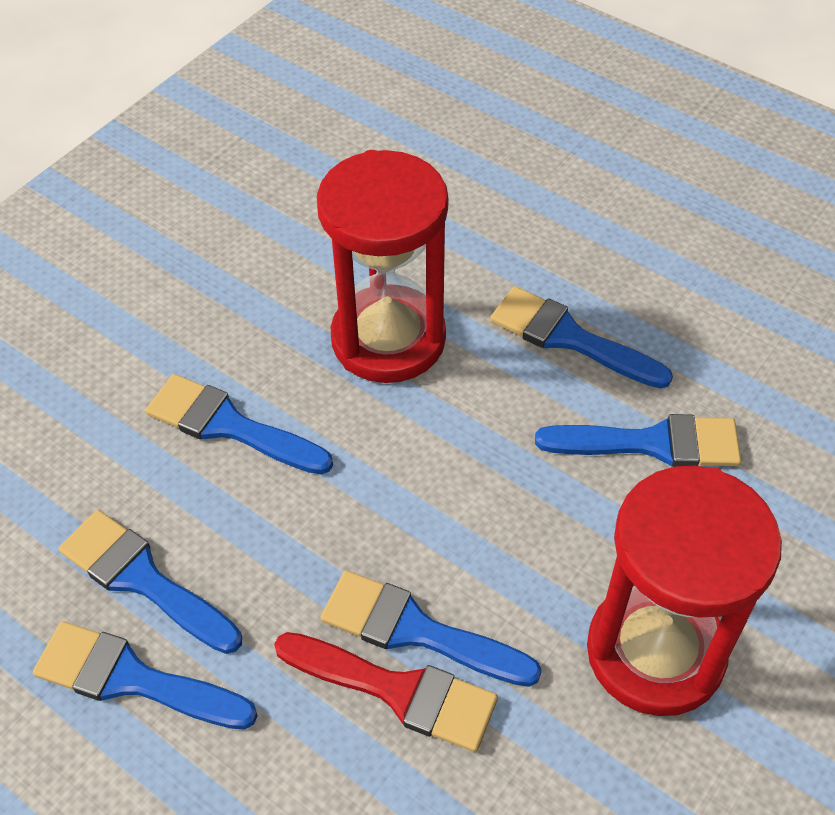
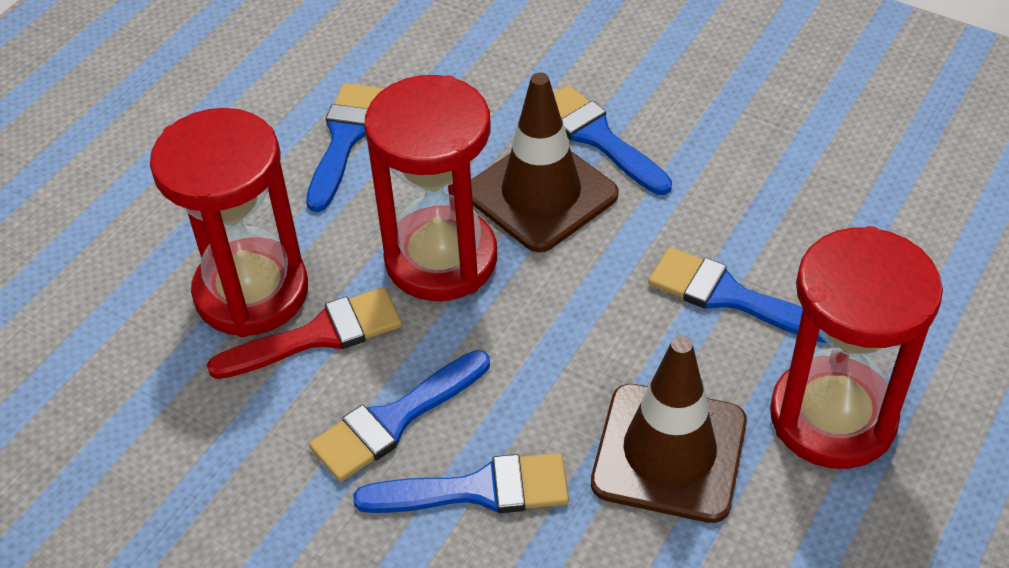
blue brush: 6 -> 5
brown traffic cone: 0 -> 2
red hourglass: 2 -> 3

